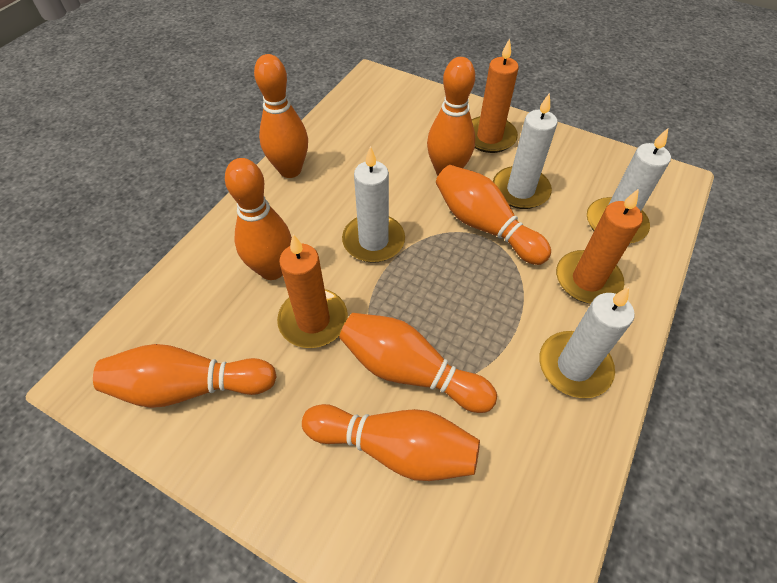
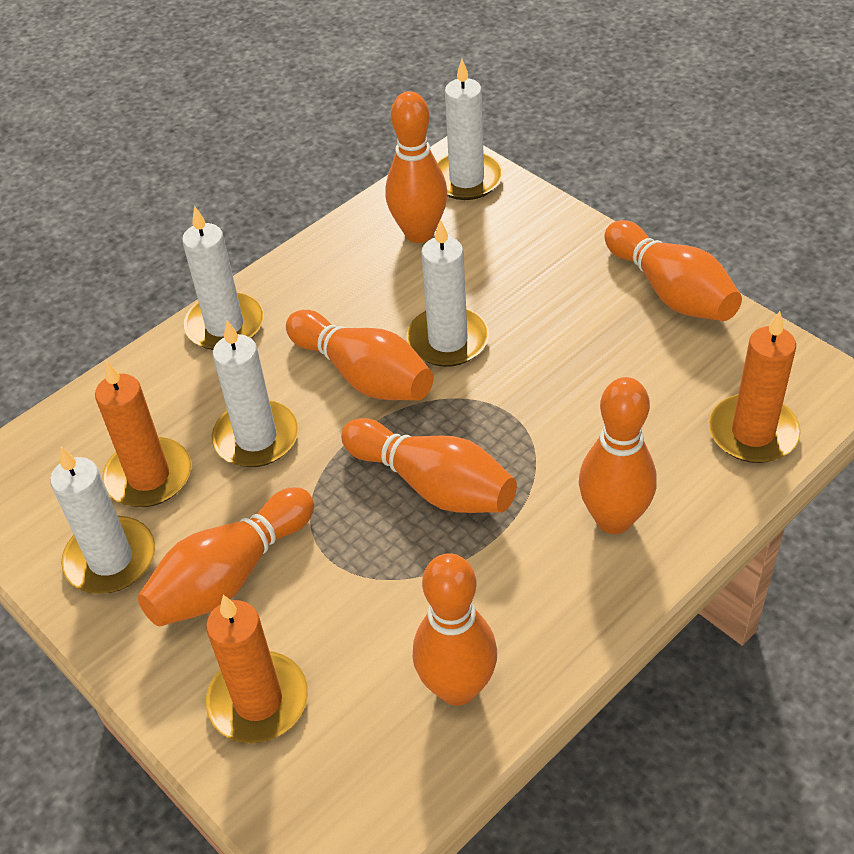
white candle: 4 -> 5

